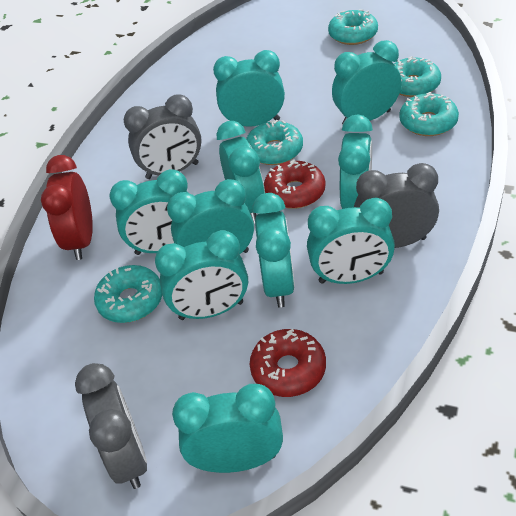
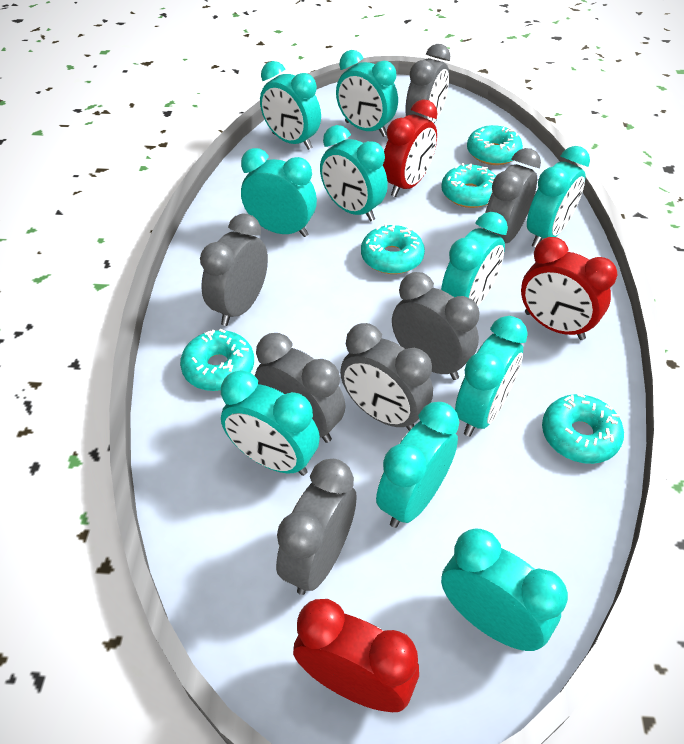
grey clock: 3 -> 7
red clock: 1 -> 3
red donut: 2 -> 0

